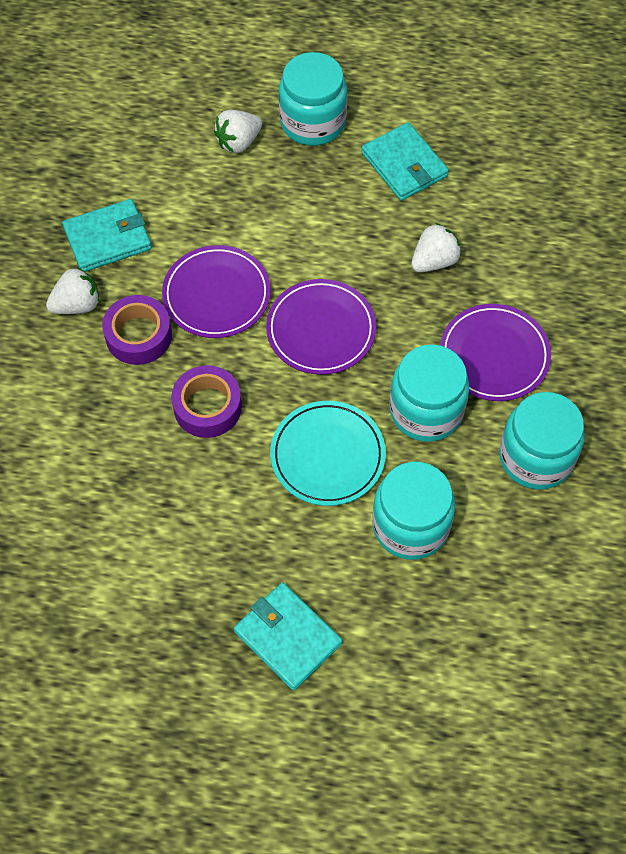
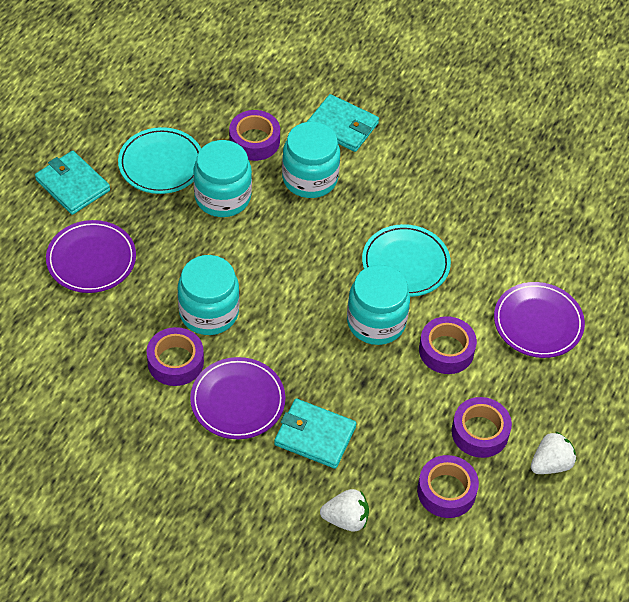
purple tape: 2 -> 5
turquoise plate: 1 -> 2
white strawberry: 3 -> 2

